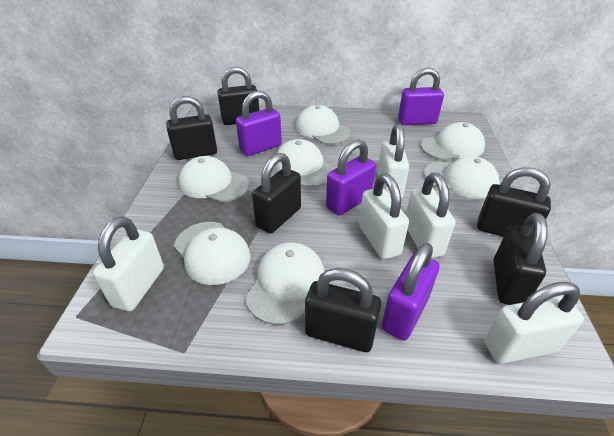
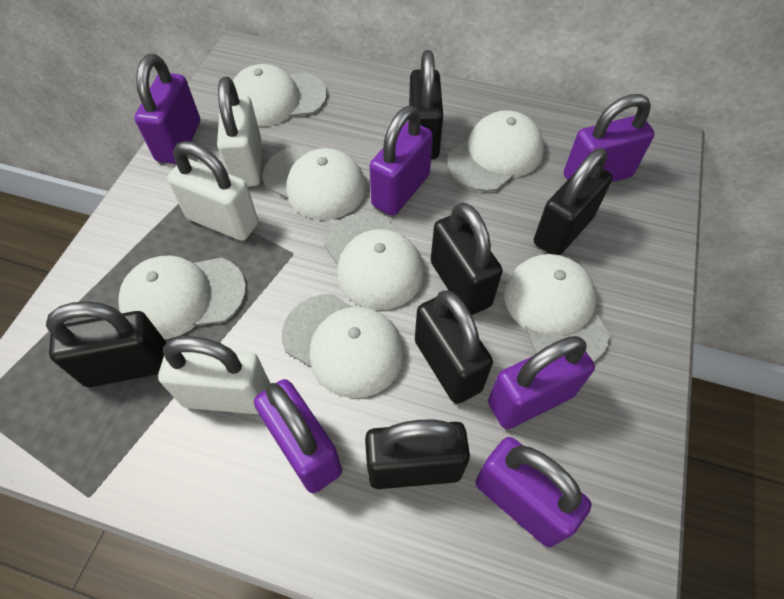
purple padlock: 4 -> 6
white padlock: 5 -> 3

